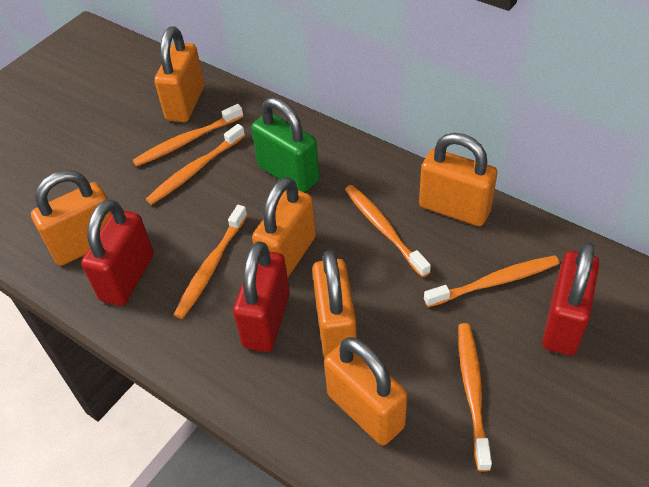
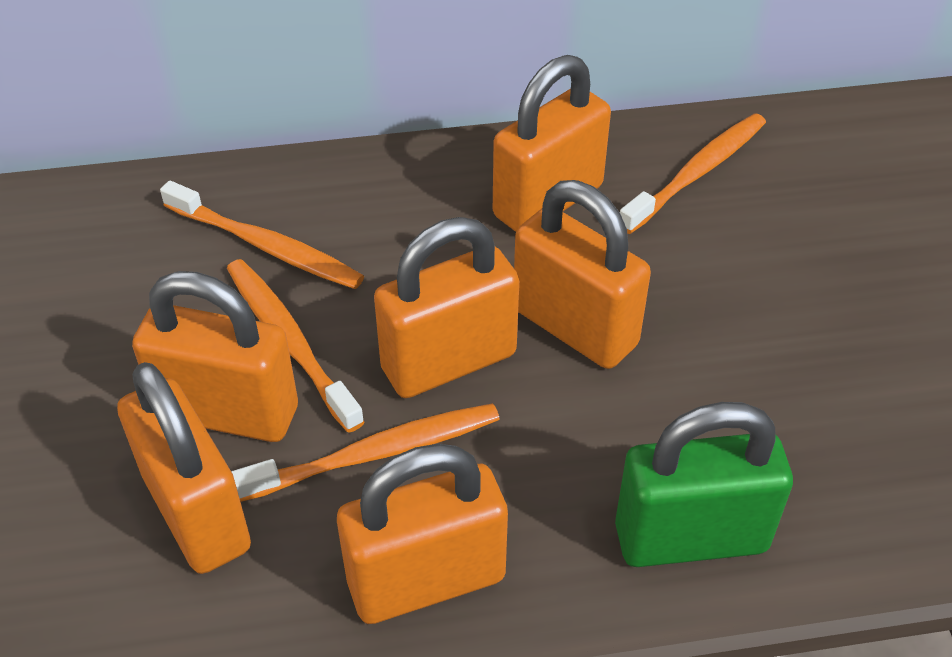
orange toothbrush: 6 -> 4
red padlock: 3 -> 0

